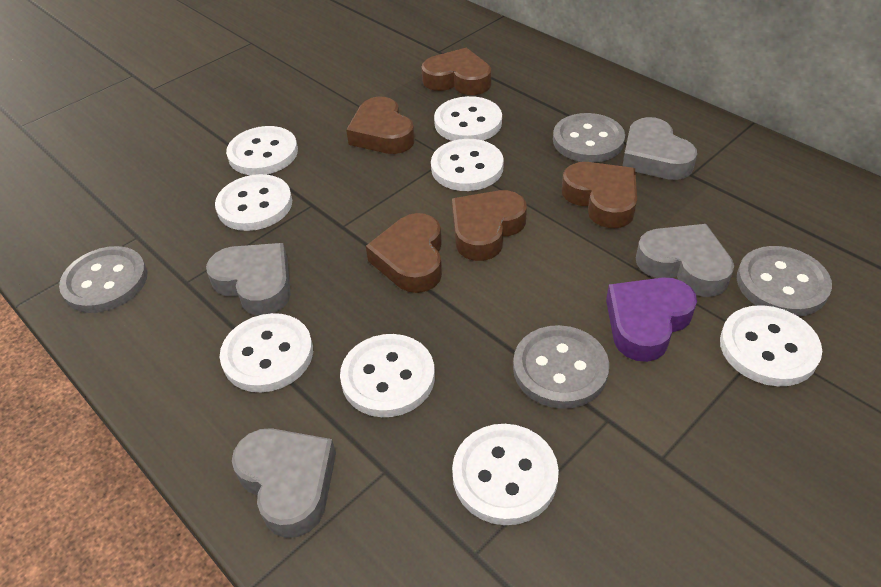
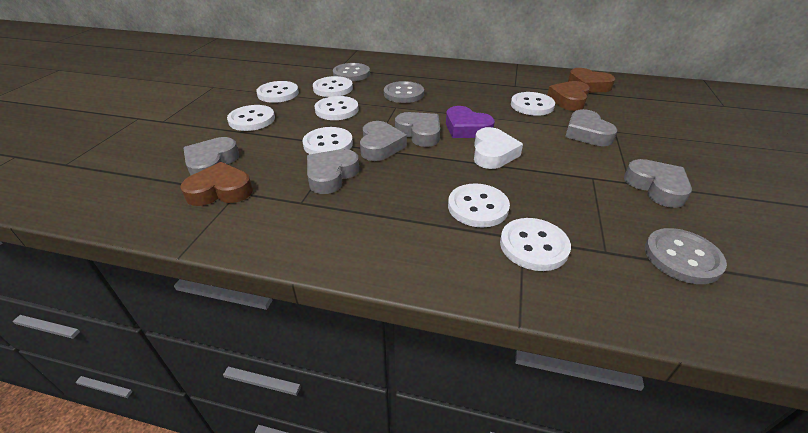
brown heart: 5 -> 3
grey button: 4 -> 3
grey heart: 4 -> 6
white heart: 0 -> 1

